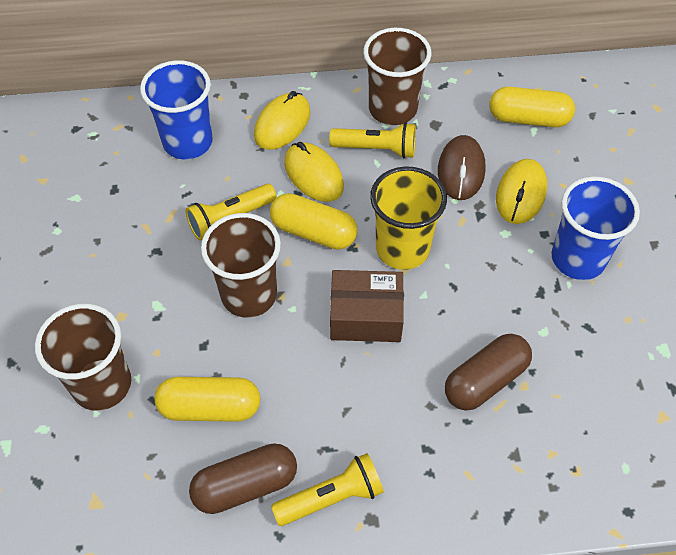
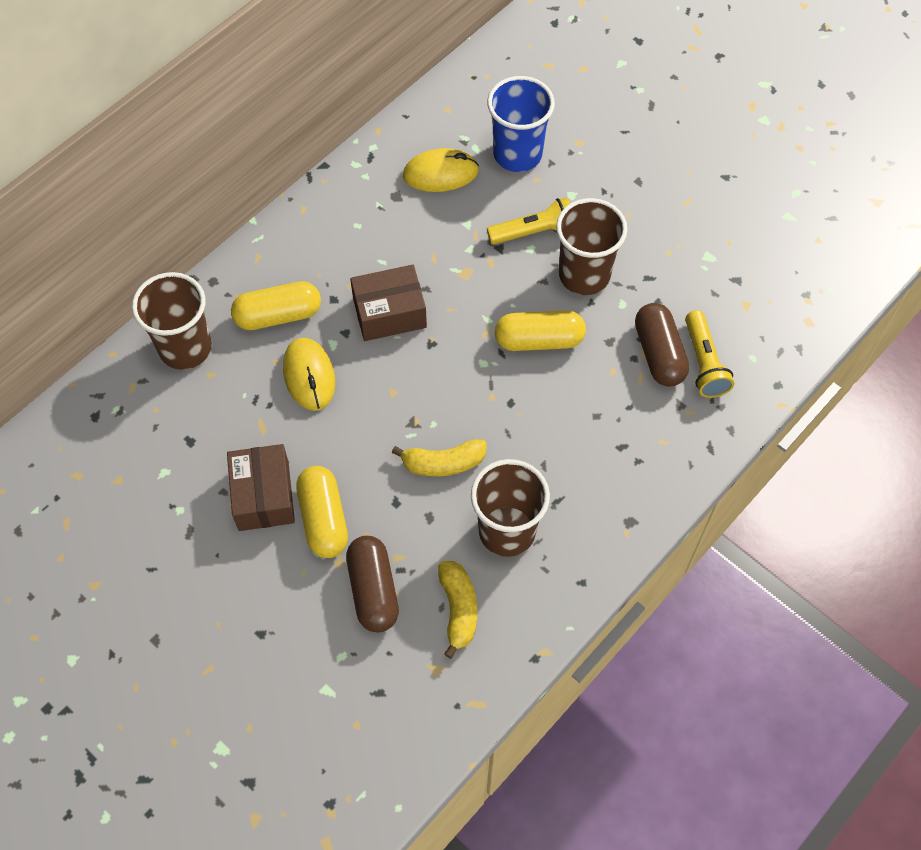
blue cup: 2 -> 1
brown box: 1 -> 2
brown mouse: 1 -> 0
yellow banana: 0 -> 2
yellow cup: 1 -> 0
yellow flashlight: 3 -> 2
yellow mouse: 3 -> 2

